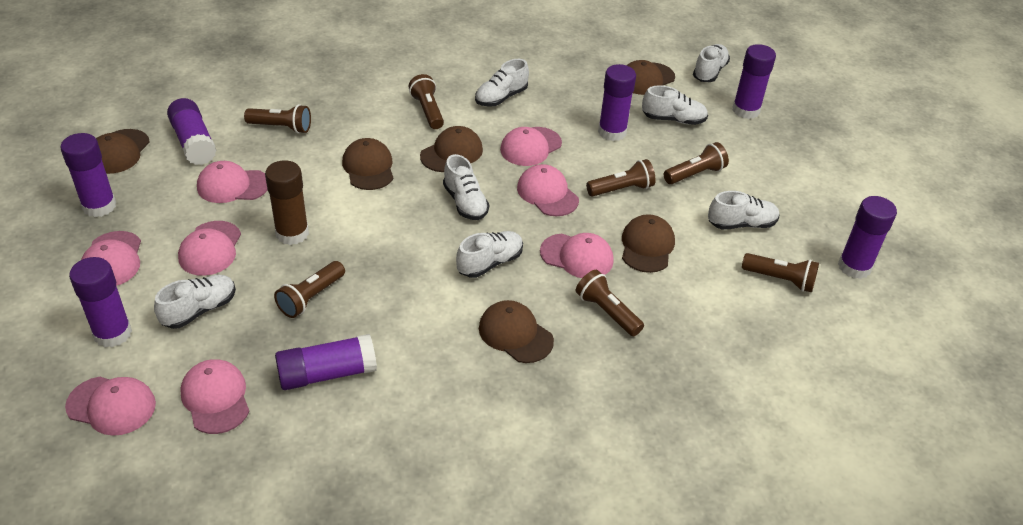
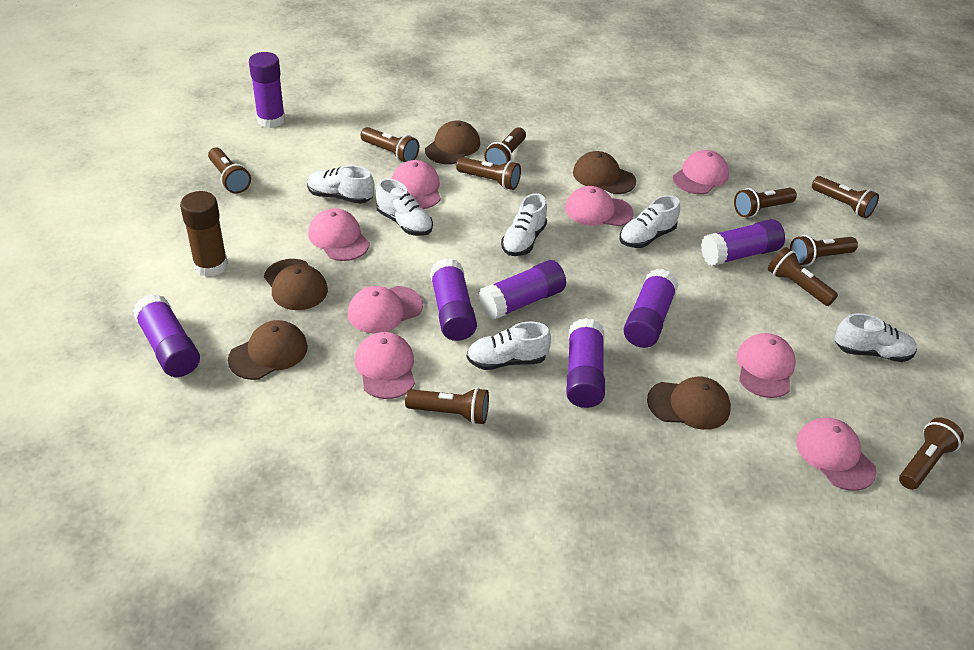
brown cap: 6 -> 5
brown flashlight: 7 -> 10
white shoe: 7 -> 6

